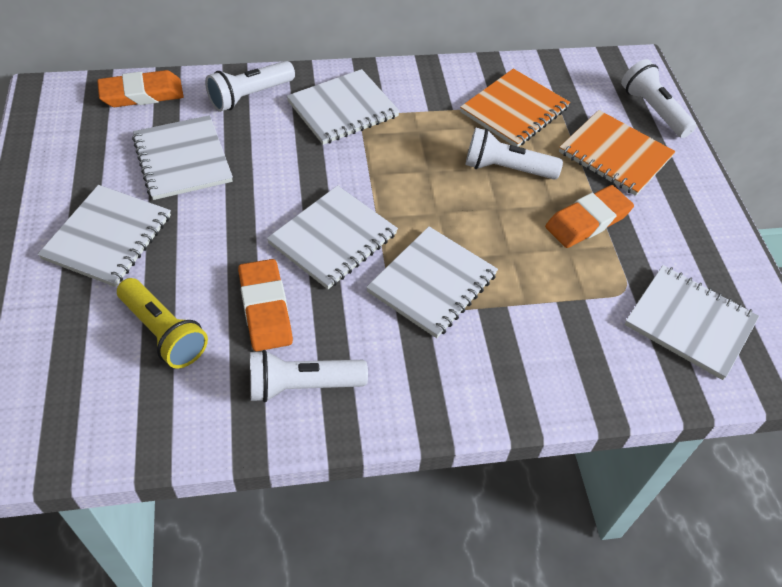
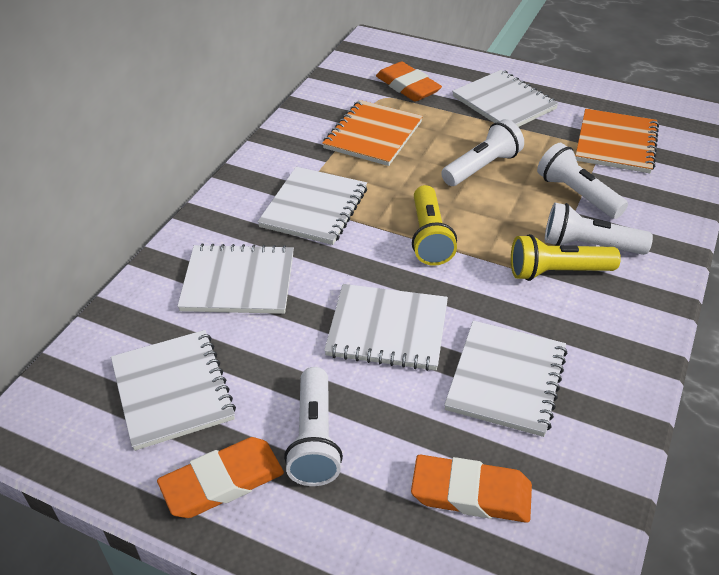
yellow flashlight: 1 -> 2

